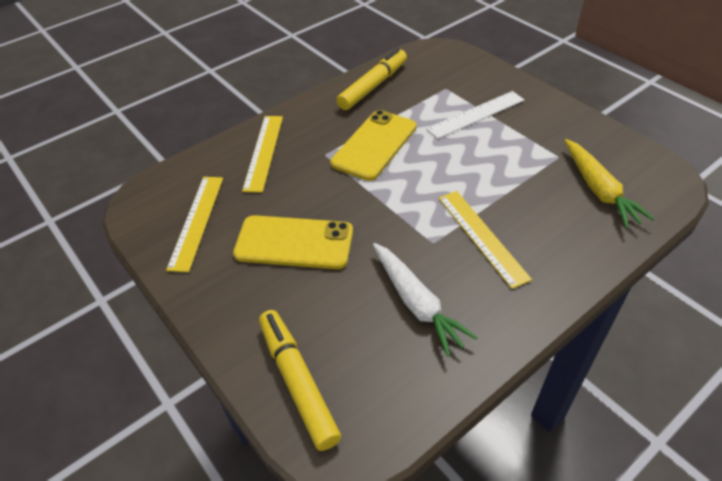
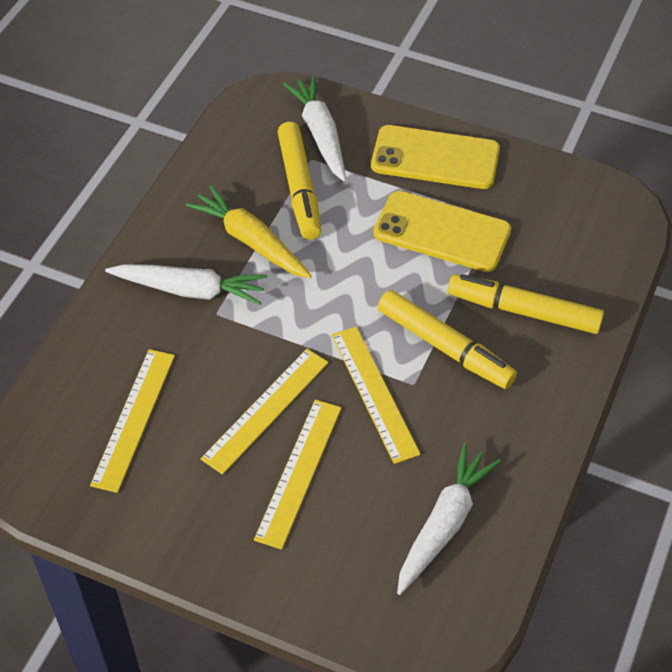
white carrot: 1 -> 3
white ruler: 1 -> 0
yellow marker: 2 -> 3
yellow ruler: 3 -> 4

